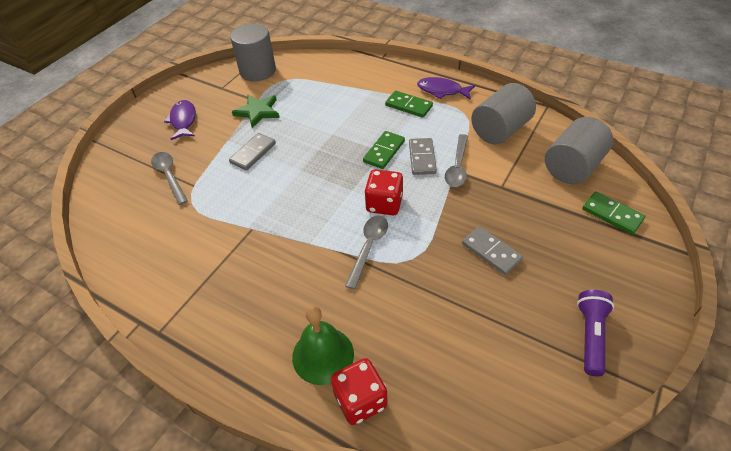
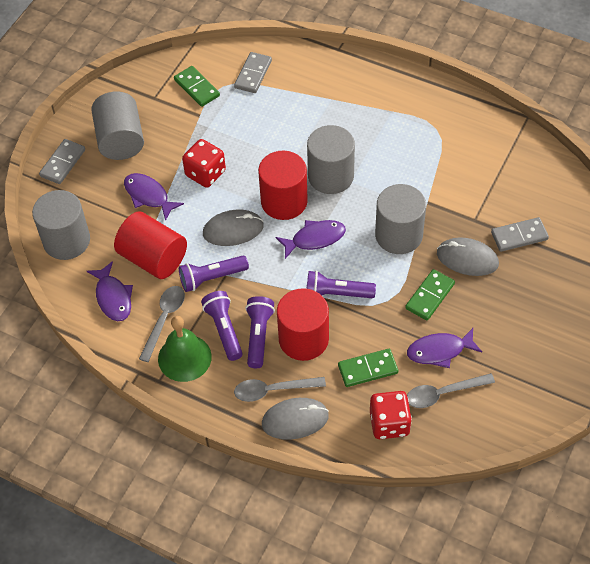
green star: 1 -> 0
grey cylinder: 3 -> 4
grey mouse: 0 -> 3
purple fish: 2 -> 4
purple flashlight: 1 -> 4
red cylinder: 0 -> 3

